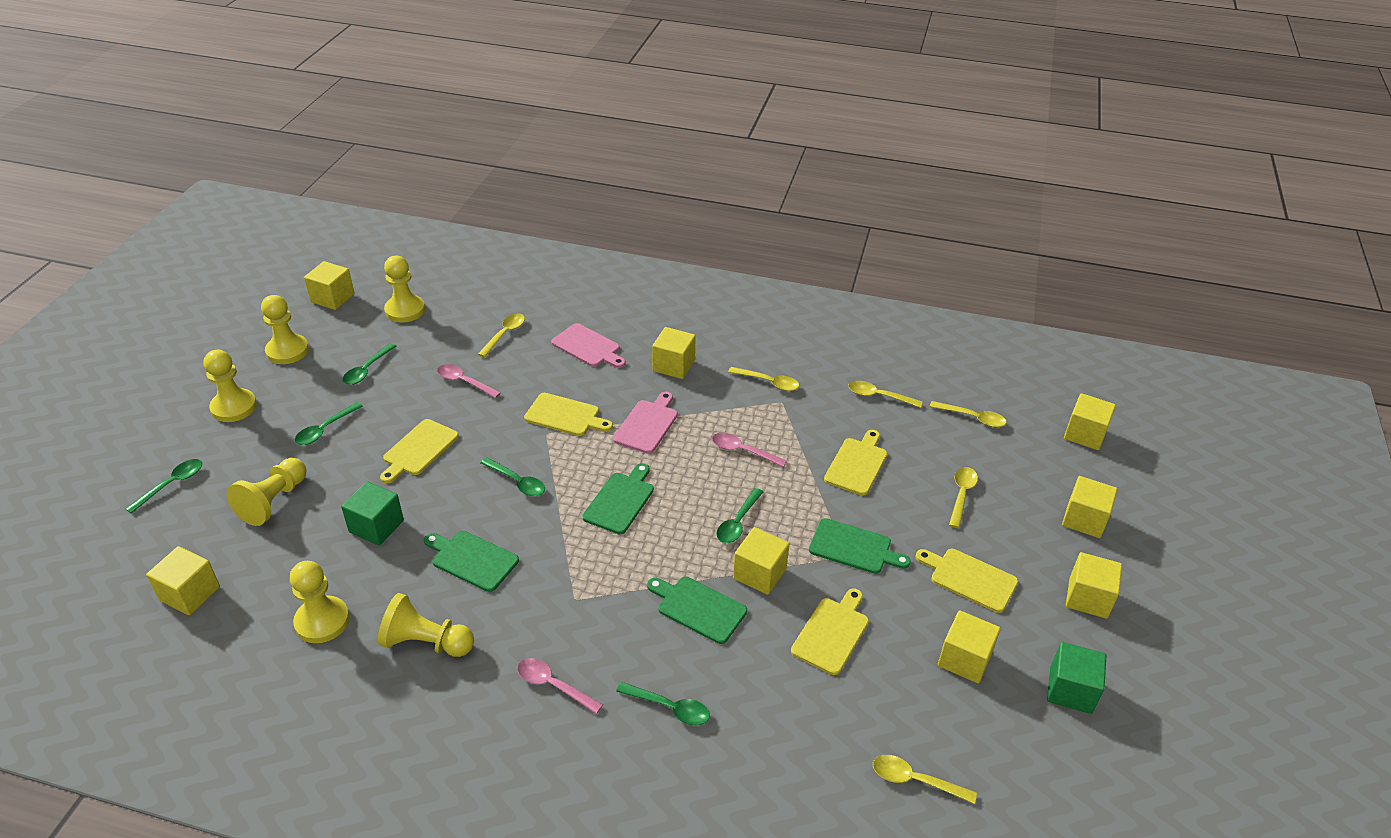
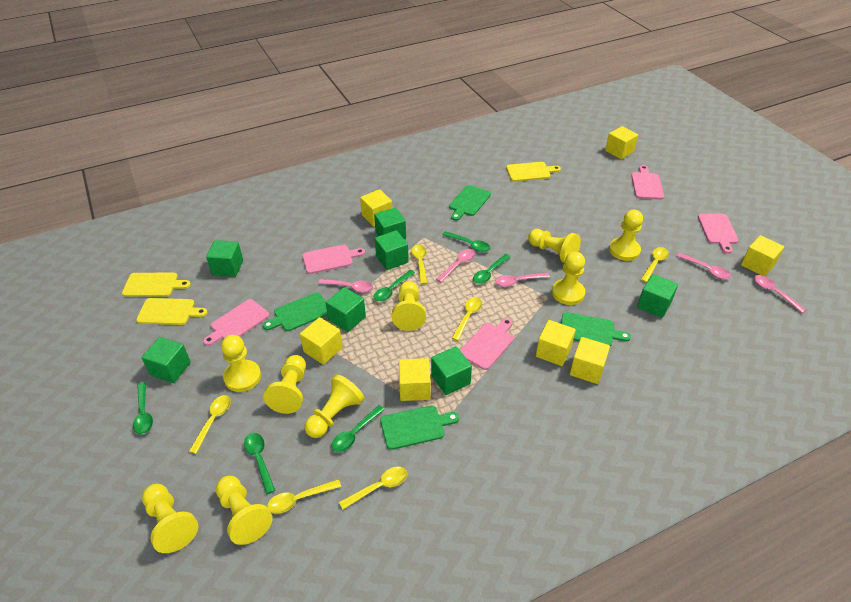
green cube: 2 -> 7
pink cutting board: 2 -> 5
pink spoon: 3 -> 5
yellow cube: 8 -> 7
yellow cutting board: 5 -> 3
yellow pawn: 6 -> 9

